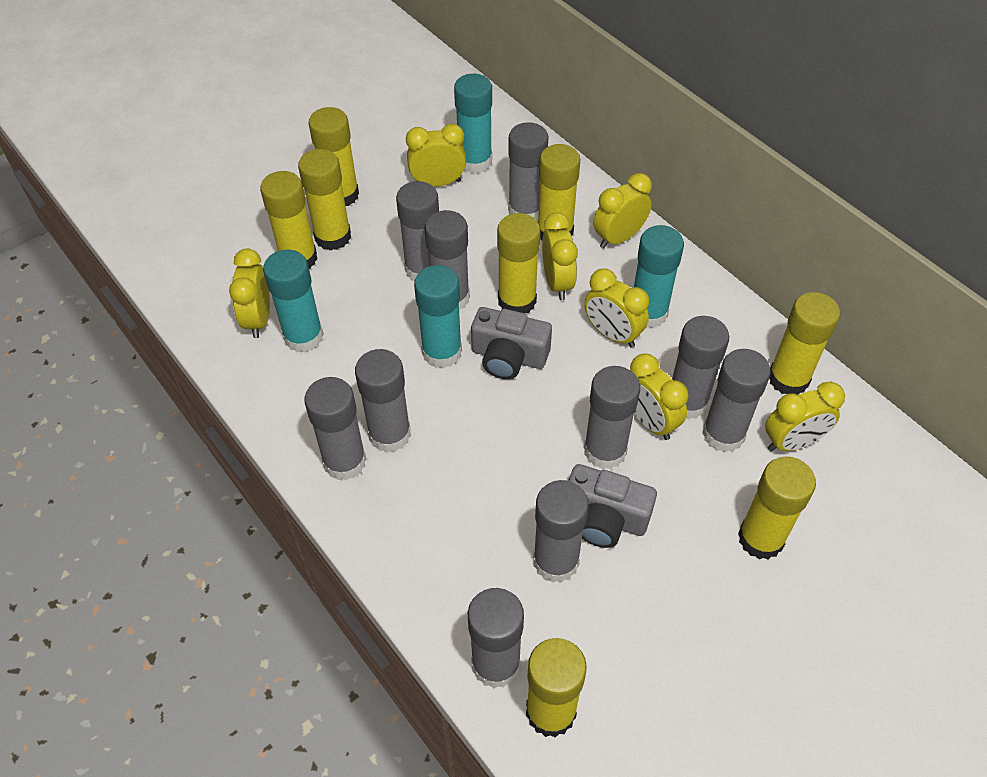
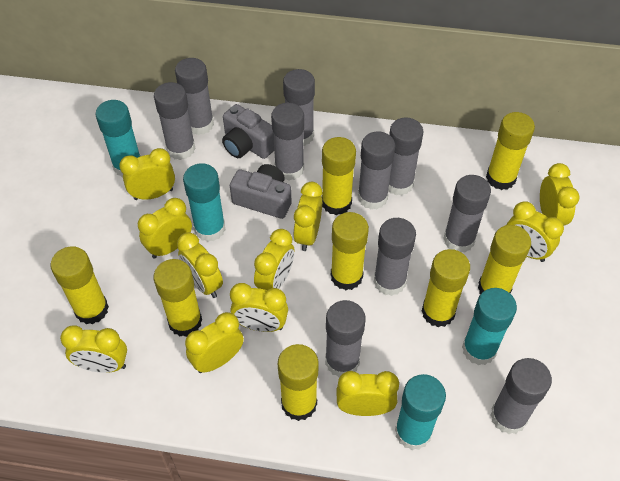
yellow clock: 7 -> 11

